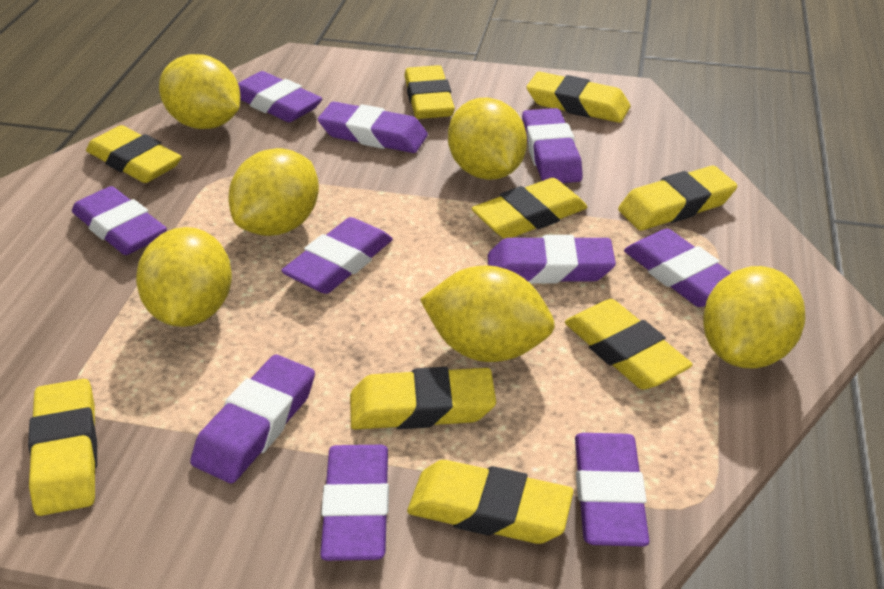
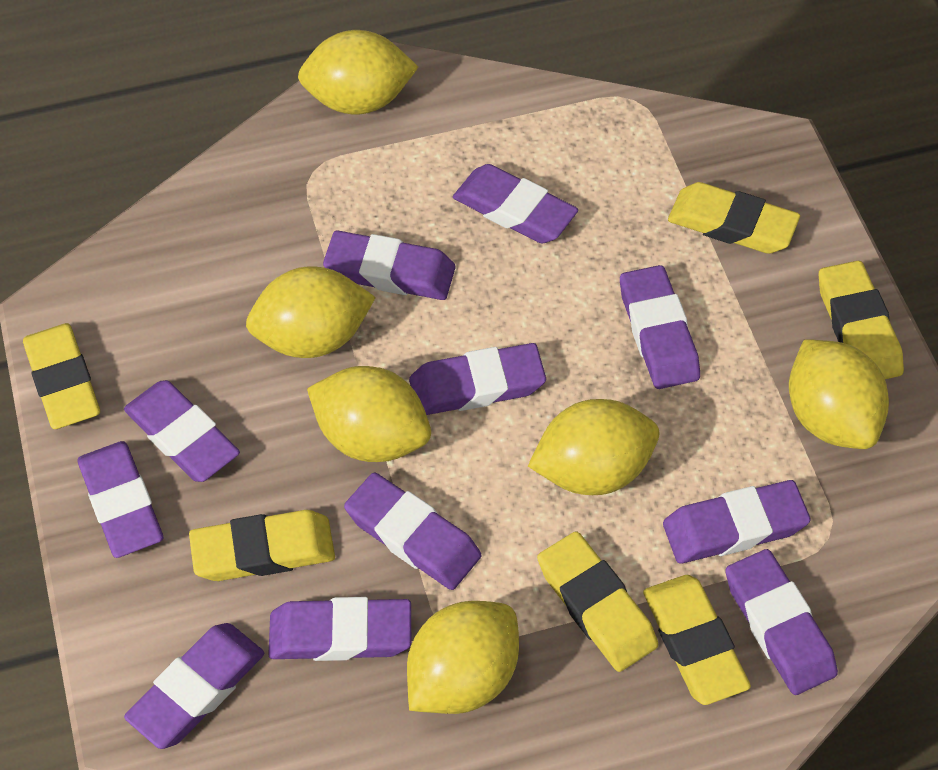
purple eraser: 10 -> 11
yellow eraser: 9 -> 6

